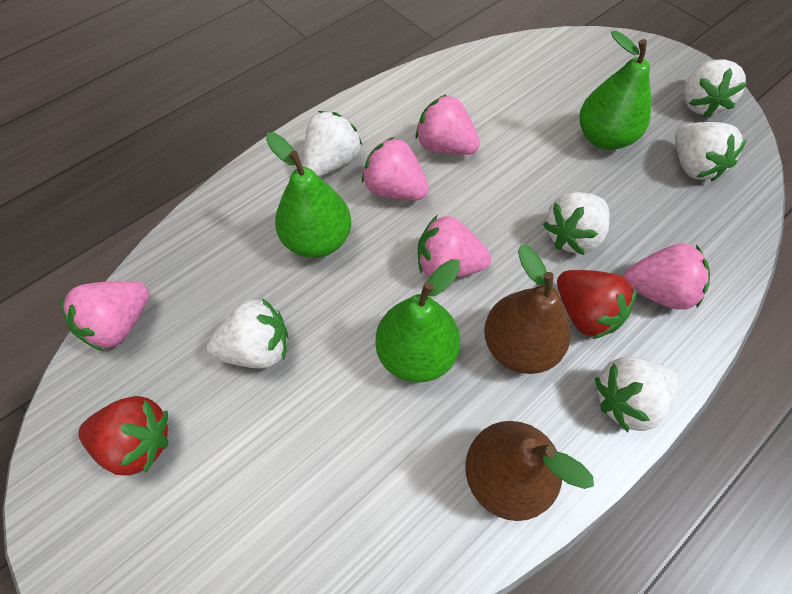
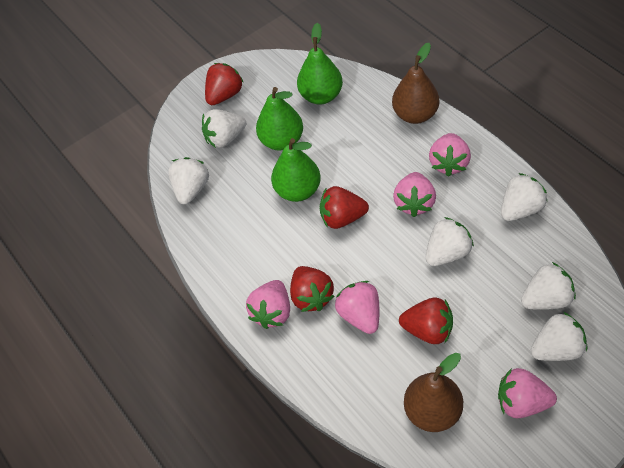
red strawberry: 2 -> 4

